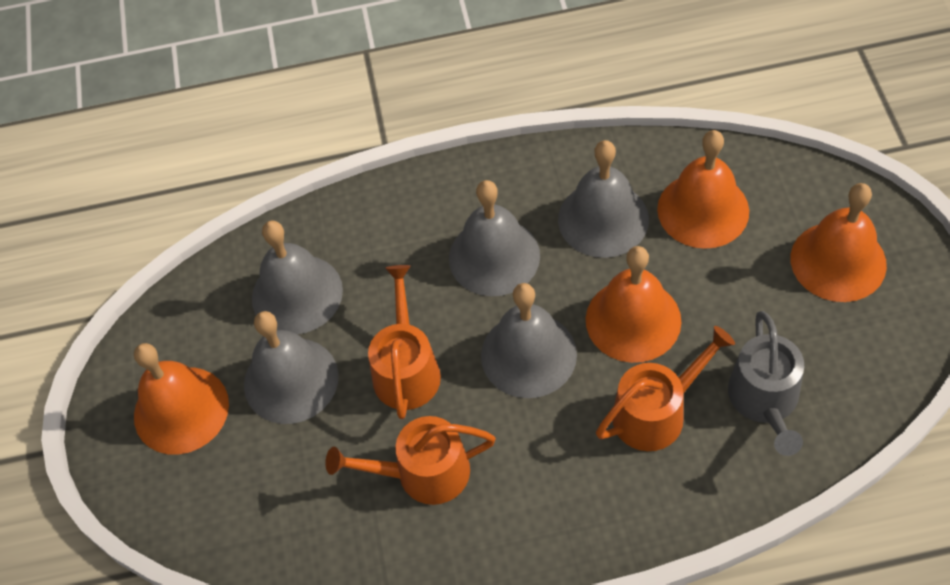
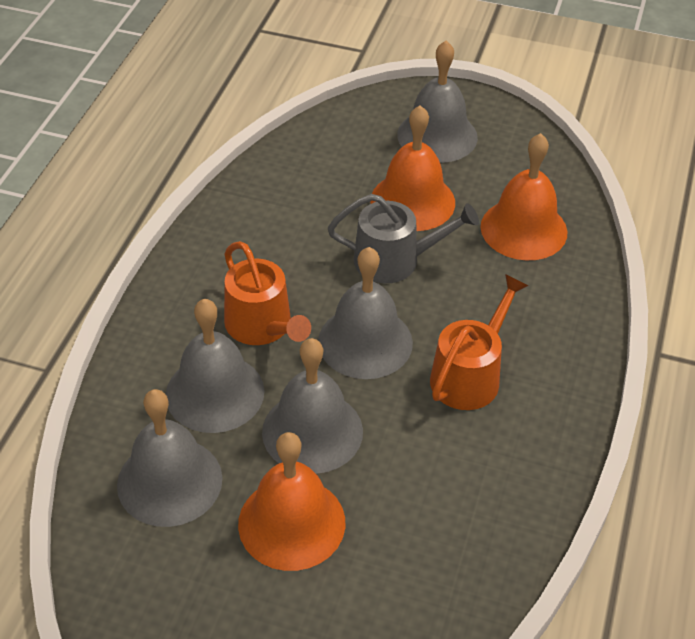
orange bell: 4 -> 3
orange watering can: 3 -> 2

